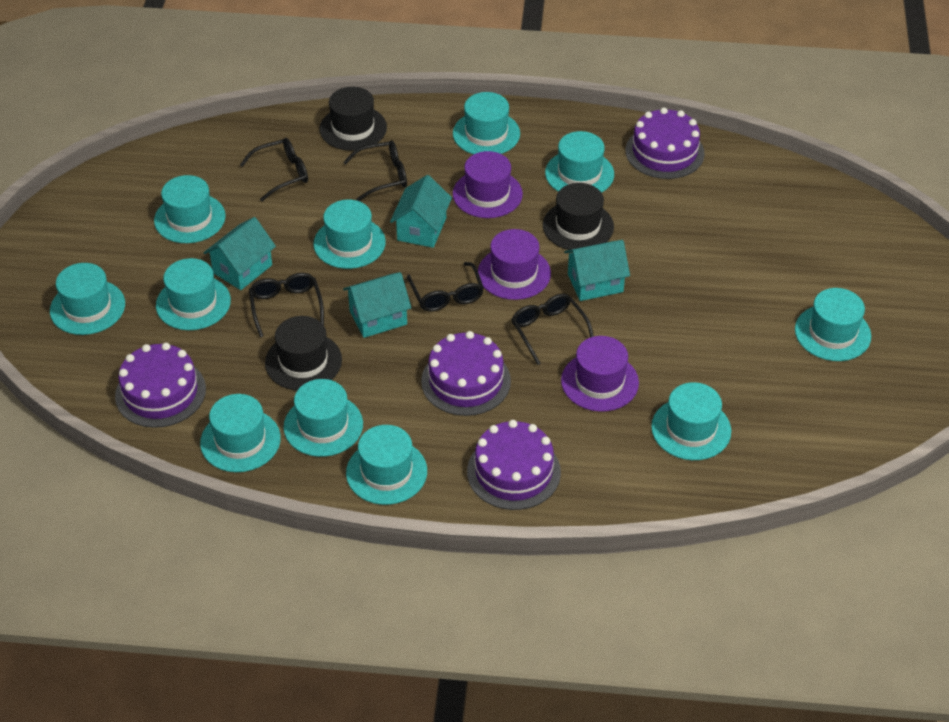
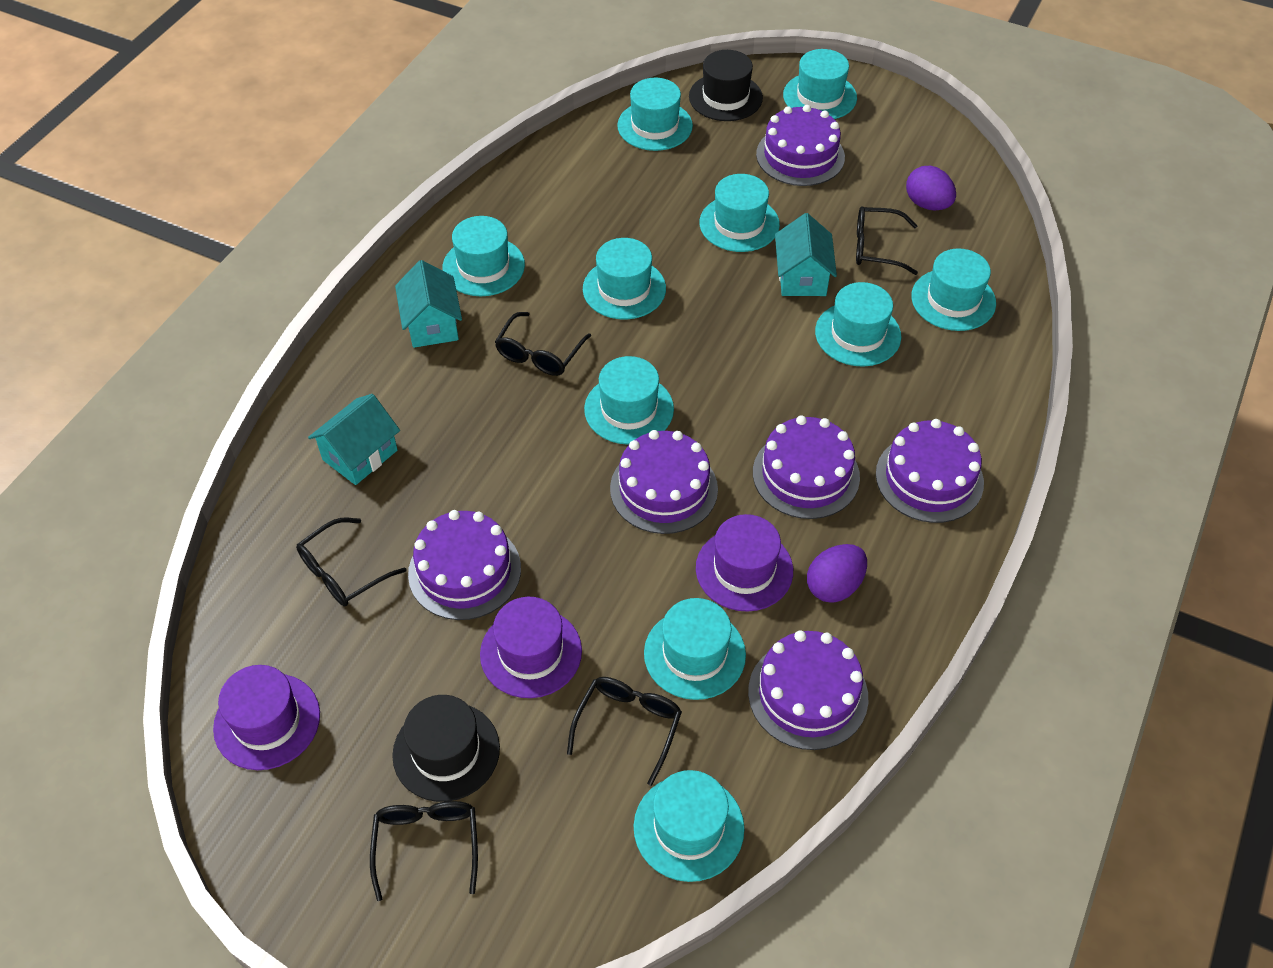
black hat: 3 -> 2
purple cake: 4 -> 6
purple egg: 0 -> 2
turquoise hat: 11 -> 10
turquoise house: 4 -> 3

